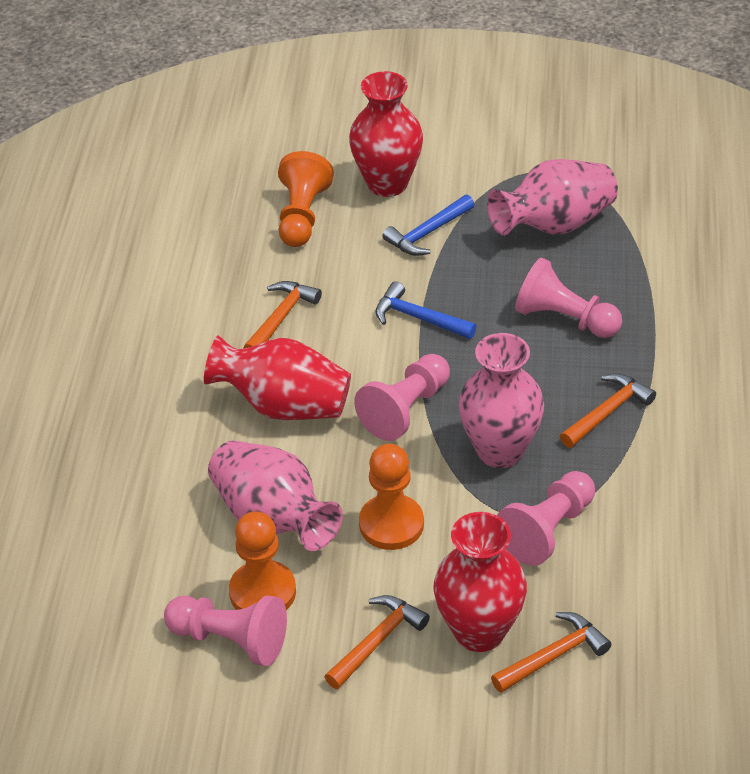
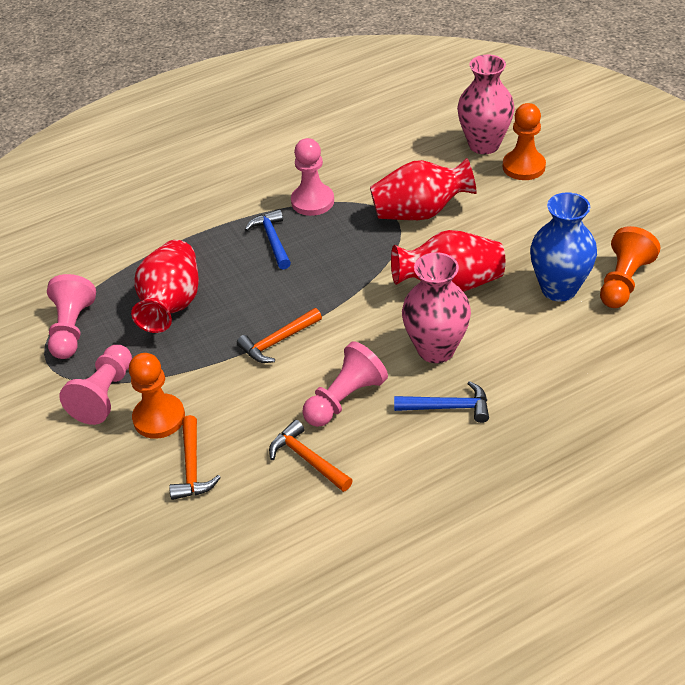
blue vase: 0 -> 1
orange hammer: 4 -> 3
pink vase: 3 -> 2

